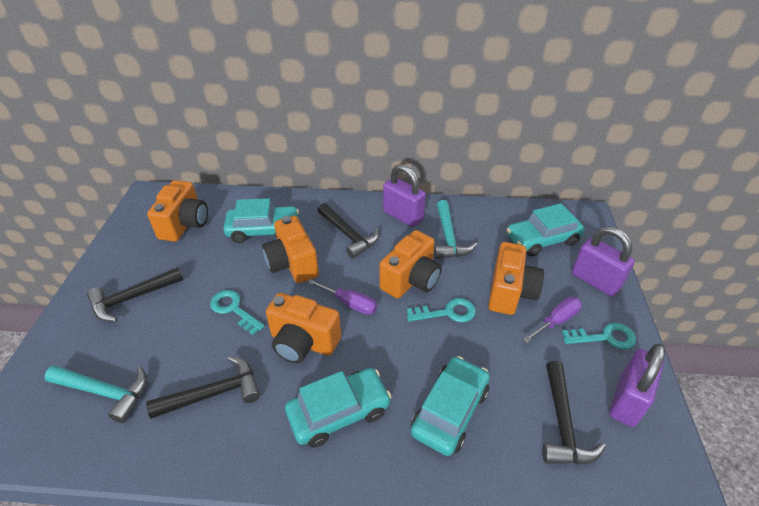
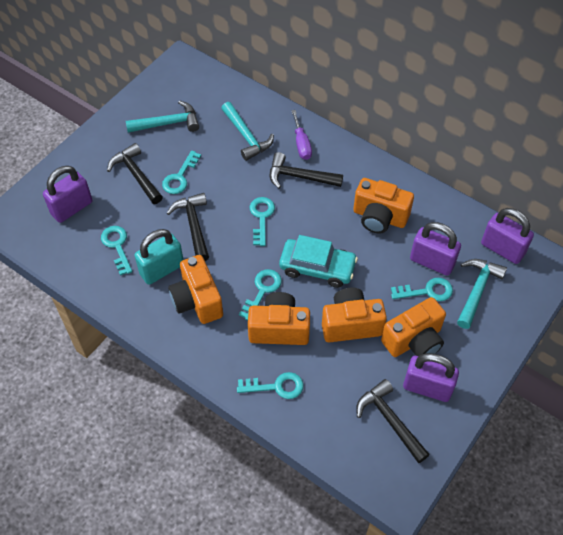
purple padlock: 3 -> 4
purple screwdriver: 2 -> 1
turquoise car: 4 -> 1
turquoise hammer: 2 -> 3
turquoise key: 3 -> 6
turquoise padlock: 0 -> 1

